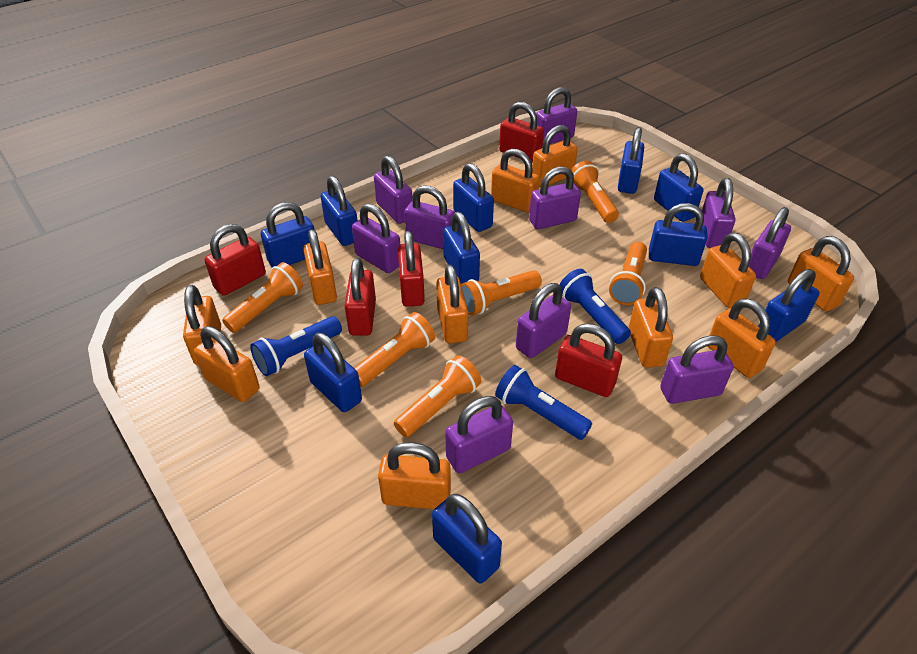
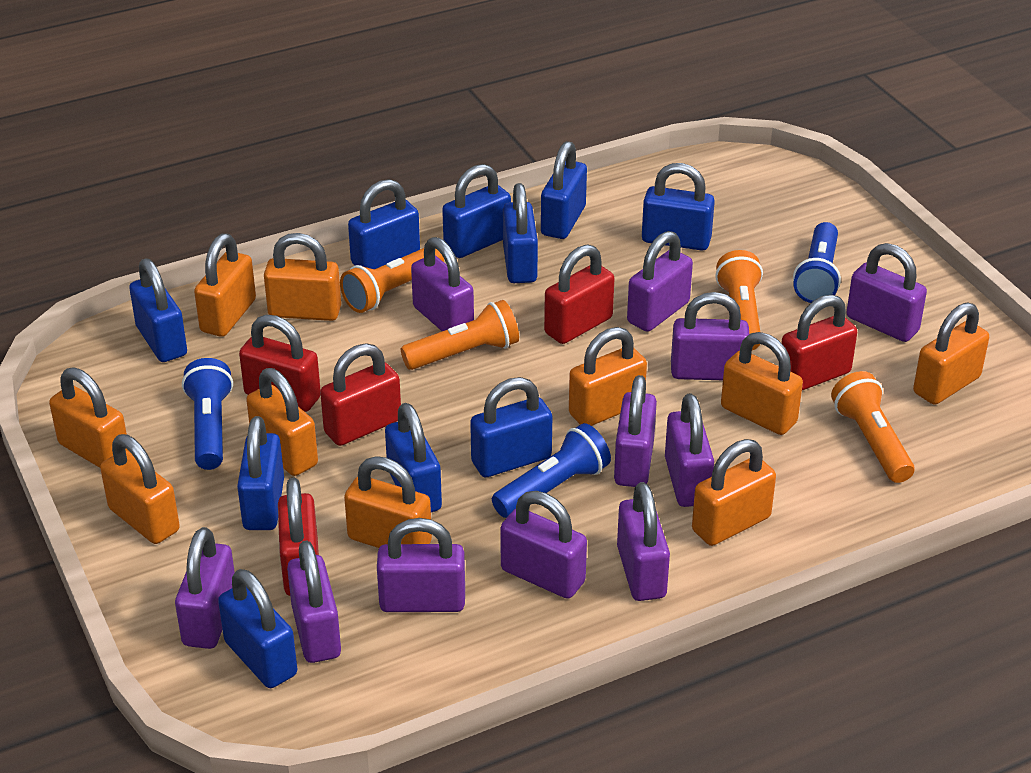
orange flashlight: 6 -> 4
orange padlock: 11 -> 10
purple padlock: 10 -> 11

